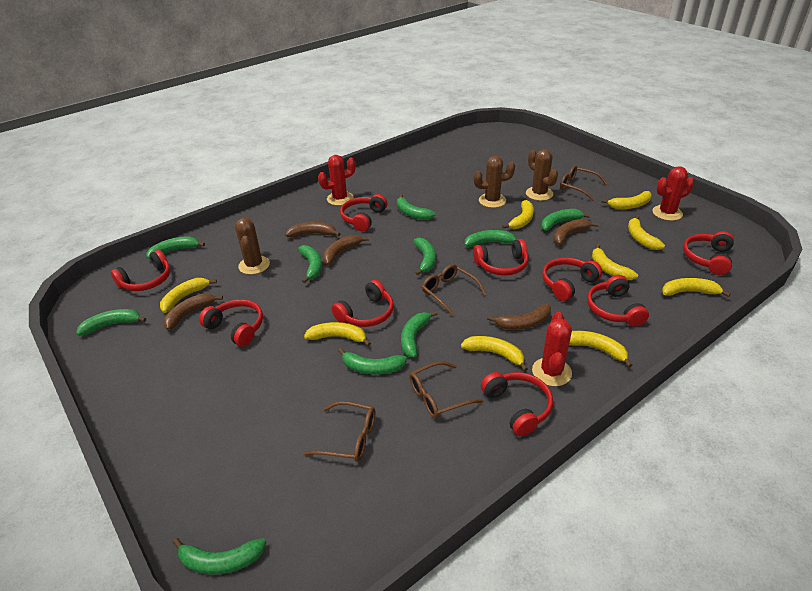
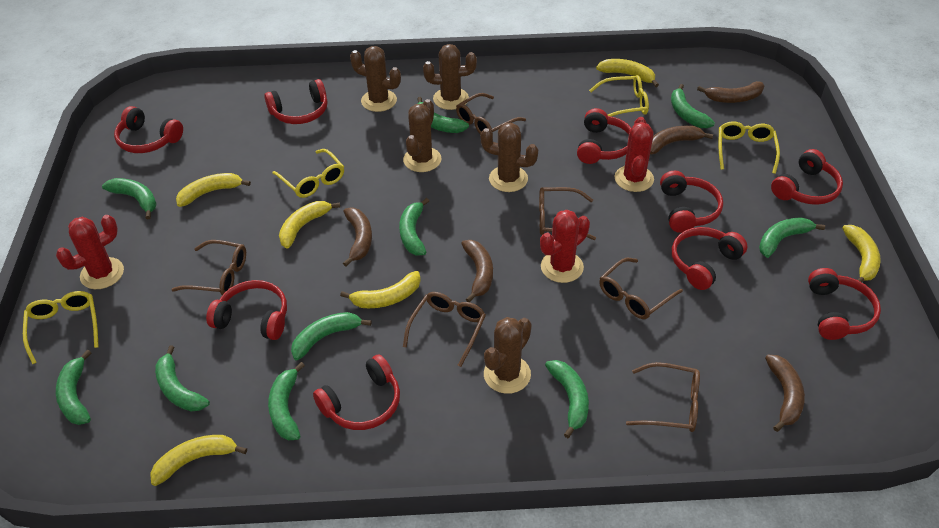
brown cactus: 3 -> 5
brown glasses: 4 -> 6
yellow banana: 9 -> 6
yellow glasses: 0 -> 4

